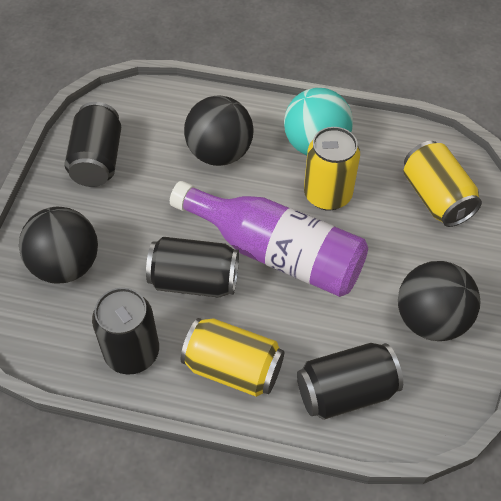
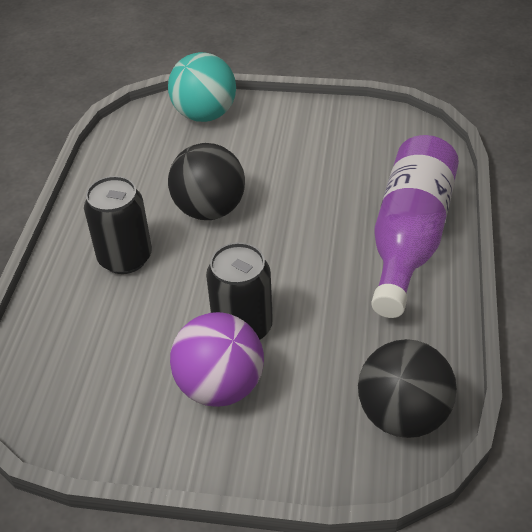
black ball: 3 -> 2
black can: 4 -> 2
purple ball: 0 -> 1
yellow can: 3 -> 0

